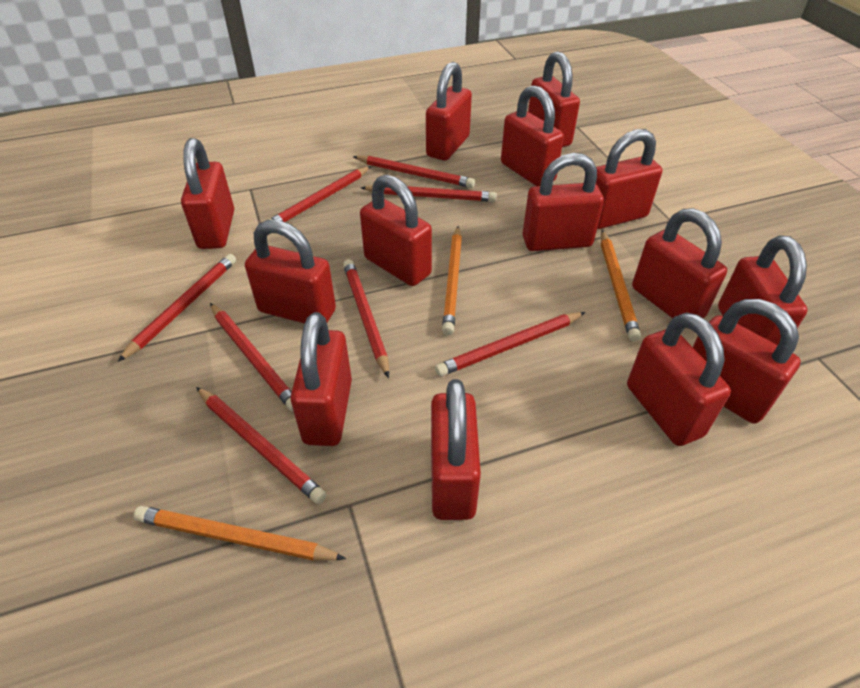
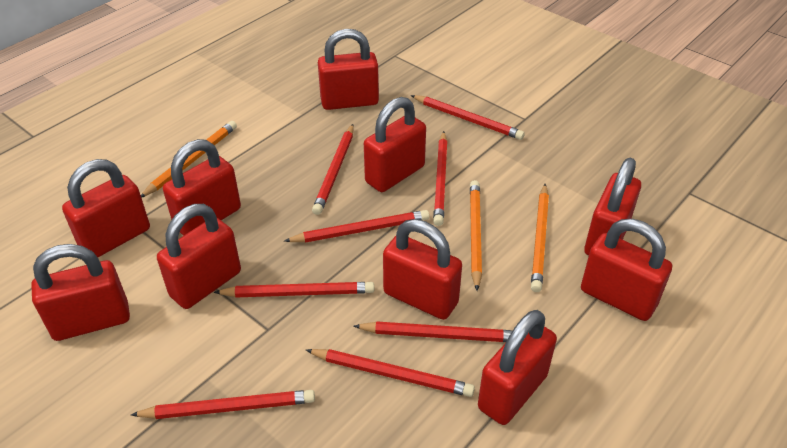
red padlock: 14 -> 10

